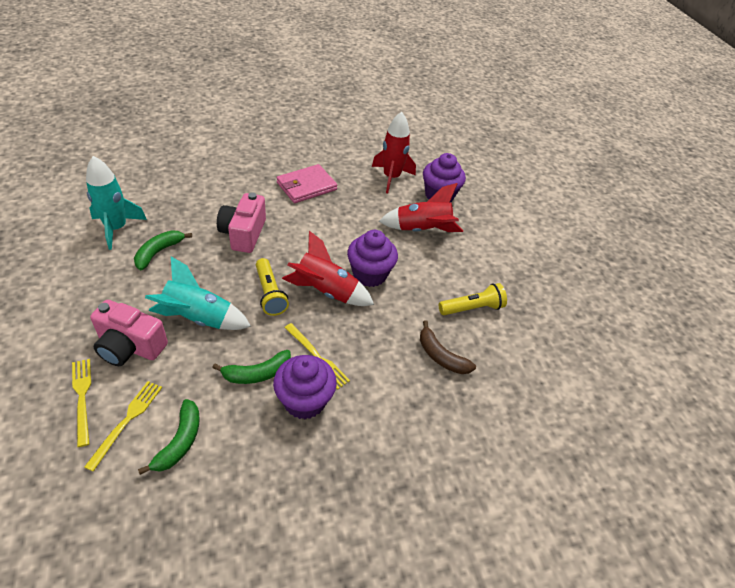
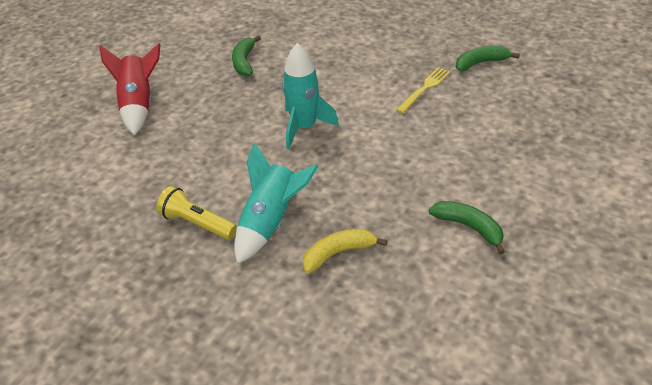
brown banana: 1 -> 0
pink camera: 2 -> 0
pink wallet: 1 -> 0
purple cupcake: 3 -> 0
red rocket: 3 -> 1
yellow banana: 0 -> 1
yellow flashlight: 2 -> 1
yellow fork: 3 -> 1

